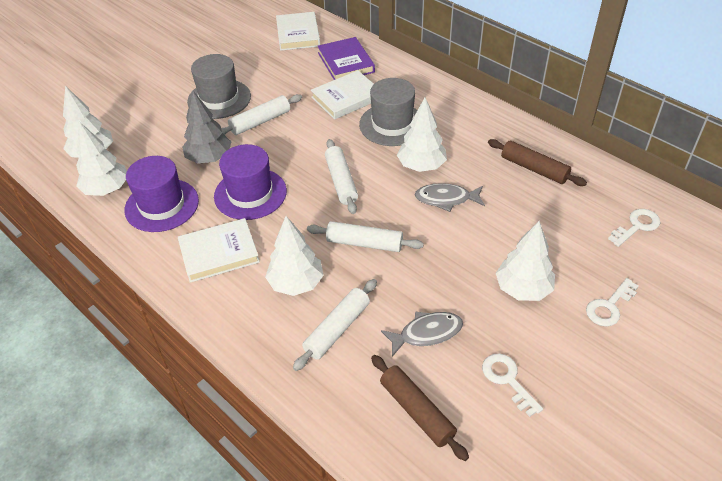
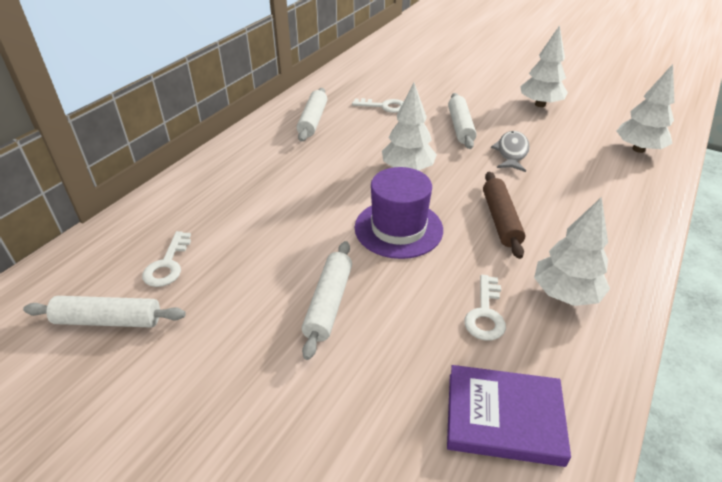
brown rolling pin: 2 -> 1
grey fish: 2 -> 1
grey hat: 2 -> 0
grey tree: 1 -> 0
purple hat: 2 -> 1
white book: 3 -> 0
white tree: 5 -> 4

